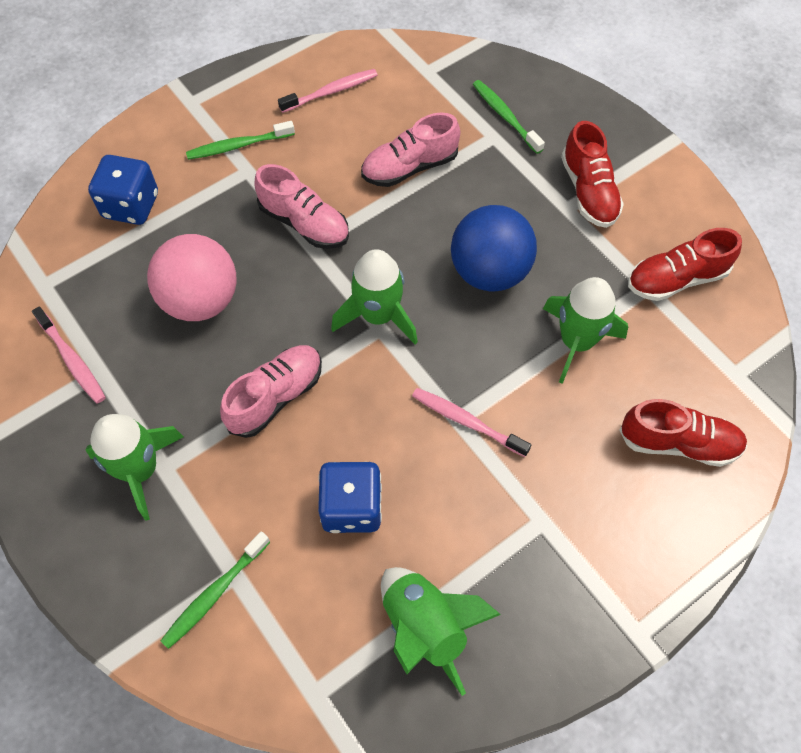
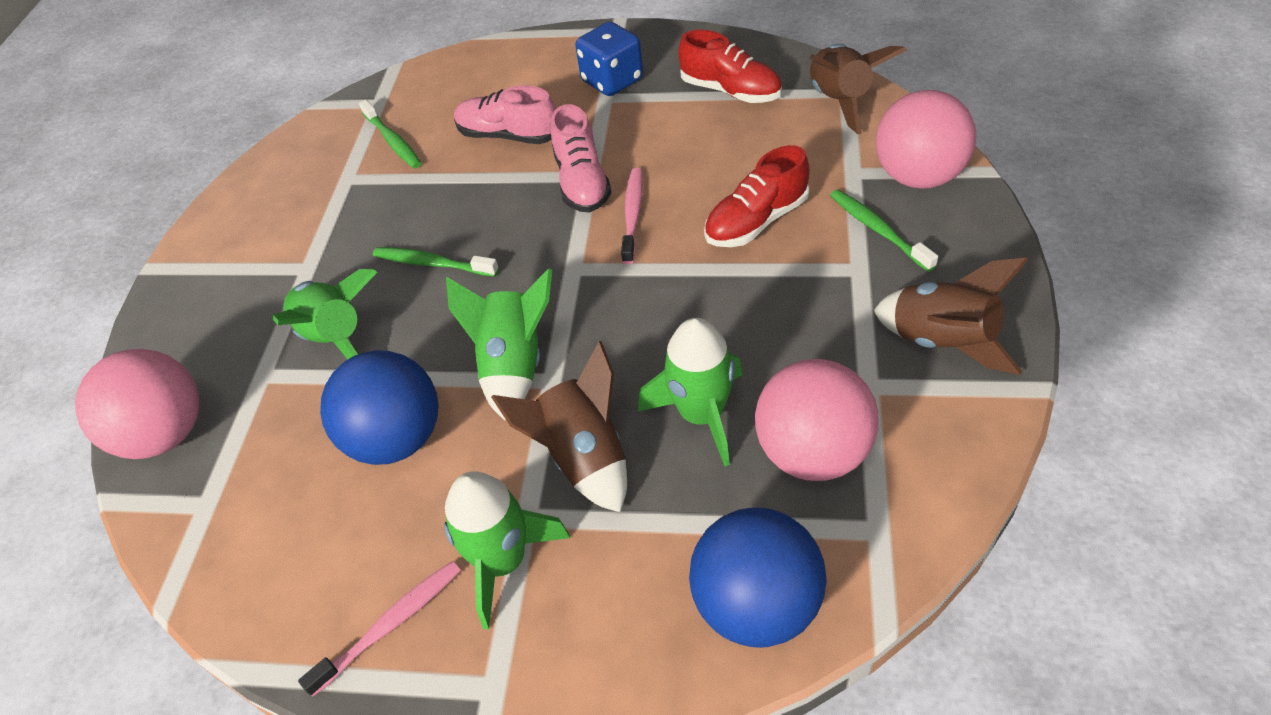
blue ball: 1 -> 2
blue dice: 2 -> 1
brown rocket: 0 -> 3
pink ball: 1 -> 3
pink shoe: 3 -> 2
pink toothbrush: 3 -> 2
red shoe: 3 -> 2

